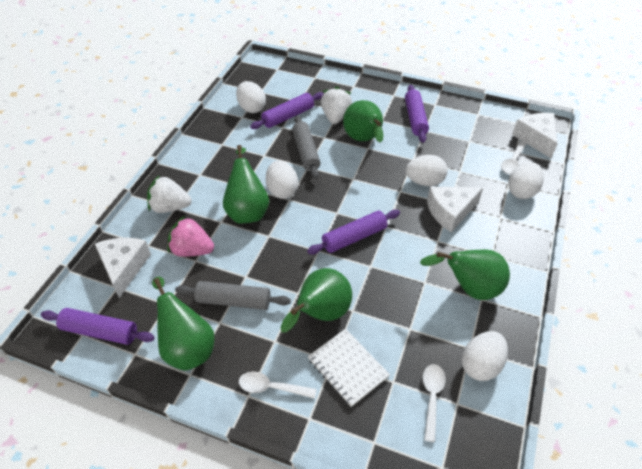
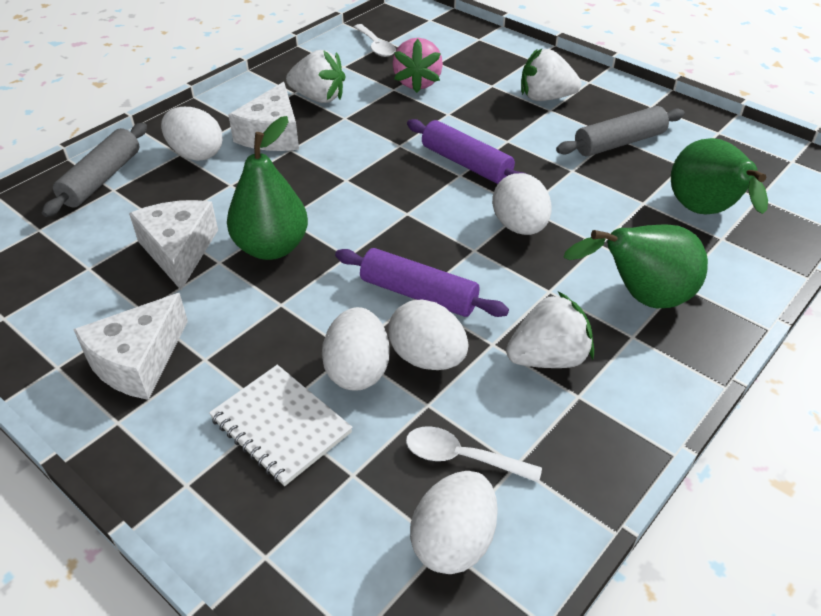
green pear: 5 -> 3
purple rolling pin: 4 -> 2
white spoon: 3 -> 2
white strawberry: 2 -> 3

